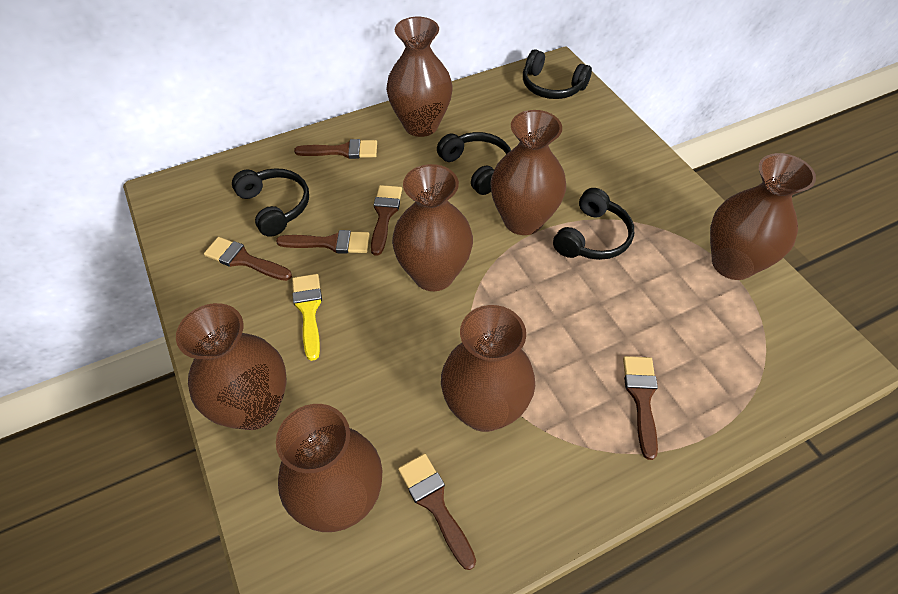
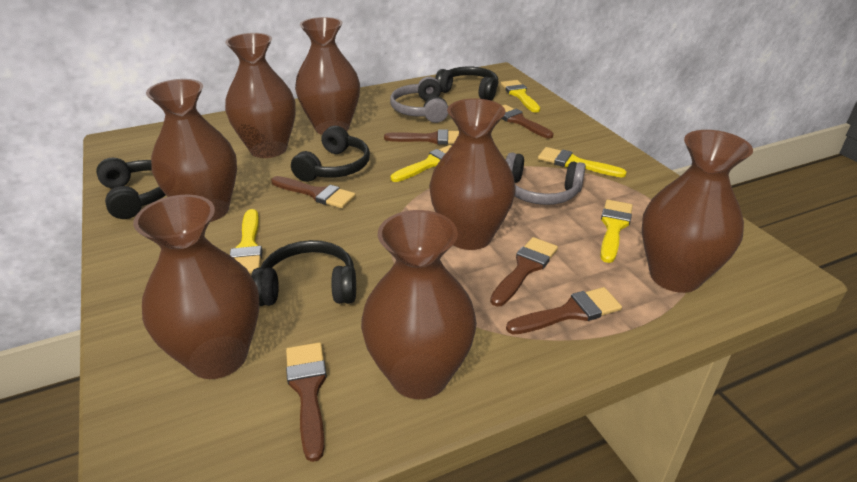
grey headphones: 0 -> 2
yellow brush: 1 -> 5

